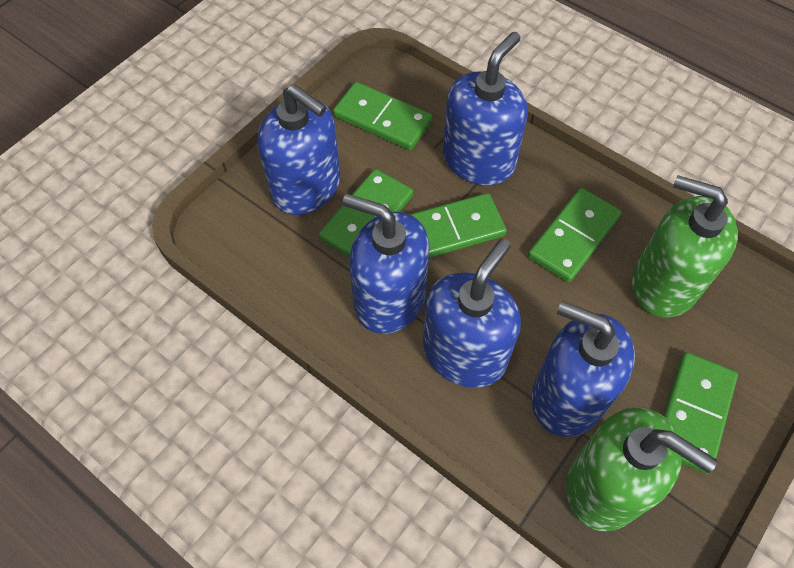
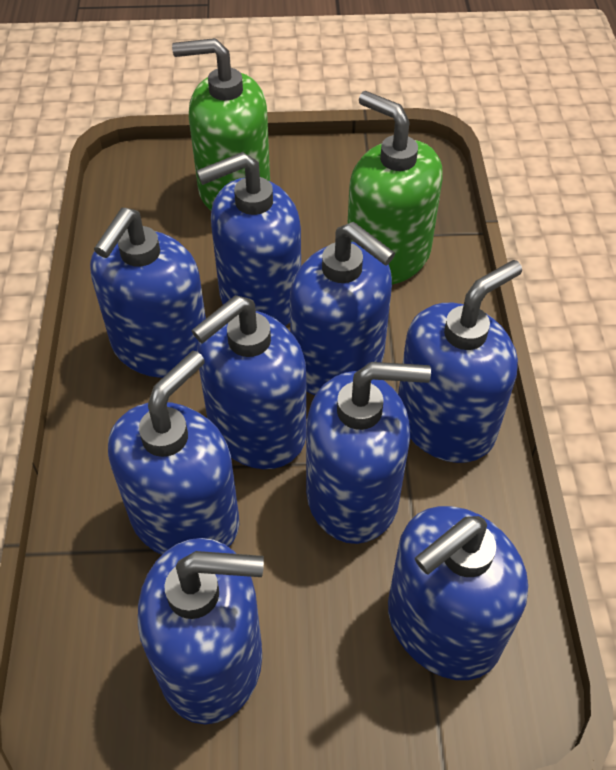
blue soap dispenser: 5 -> 9
green domino: 5 -> 0

